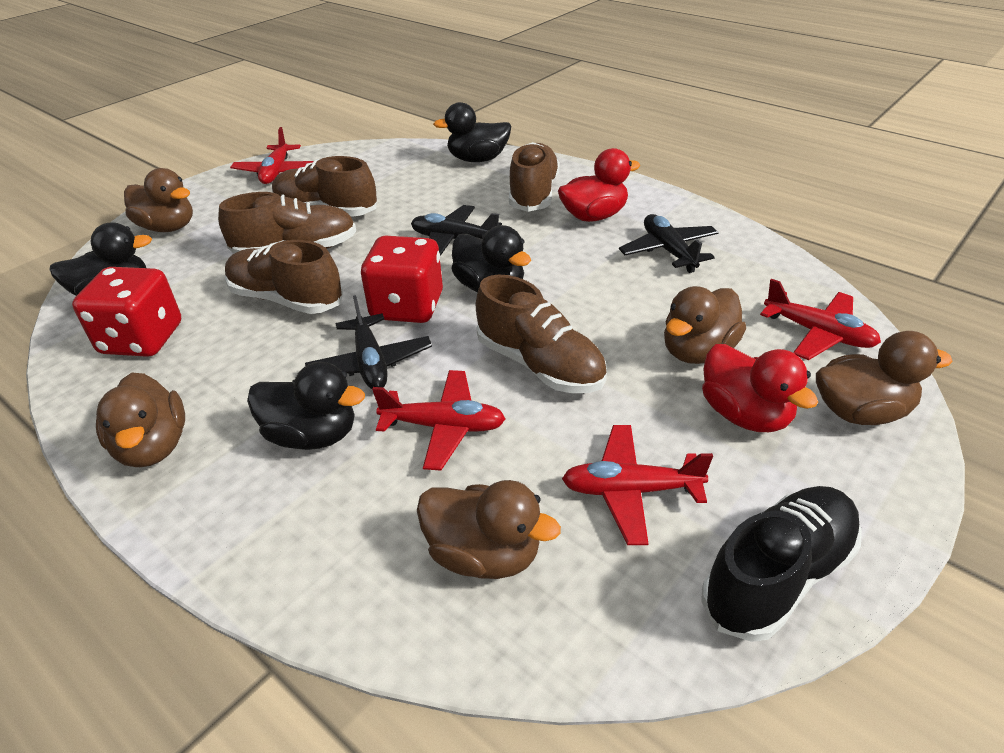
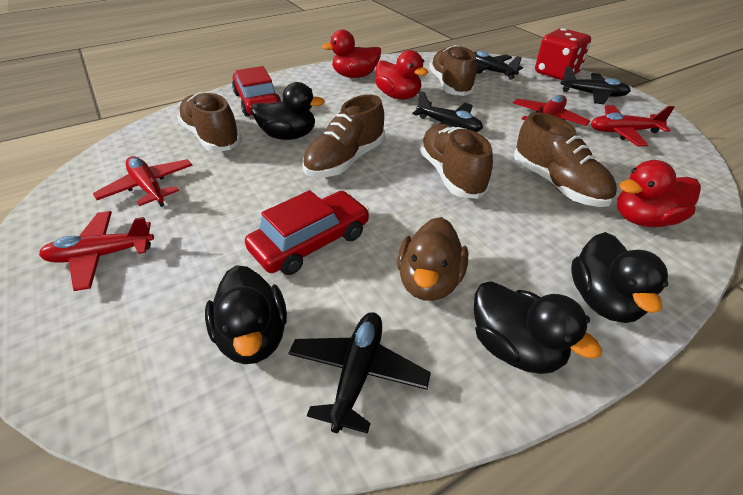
black plane: 3 -> 4
black shoe: 1 -> 0
brown duck: 5 -> 1
red car: 0 -> 2
red dice: 2 -> 1
red duck: 2 -> 3

